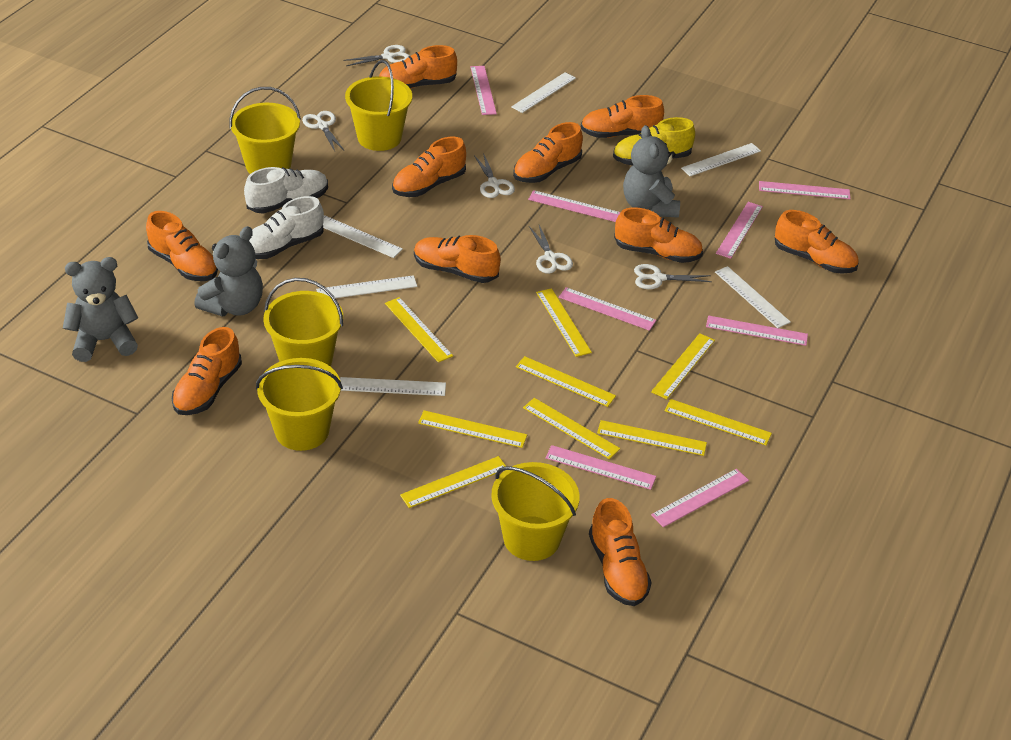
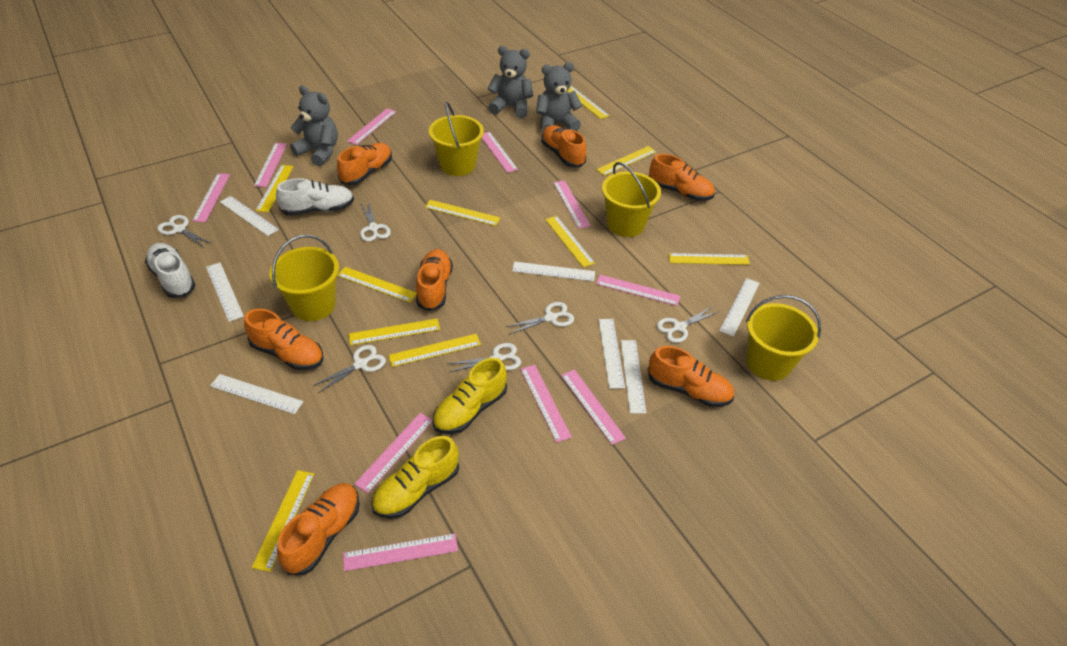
orange shoe: 10 -> 7
pink ruler: 8 -> 10
white ruler: 6 -> 7
white scissors: 5 -> 6
yellow bucket: 5 -> 4
yellow ruler: 9 -> 10
yellow shoe: 1 -> 2

